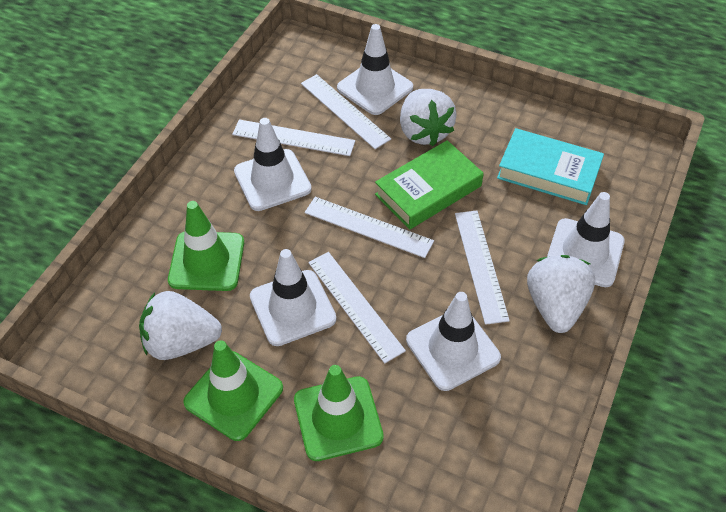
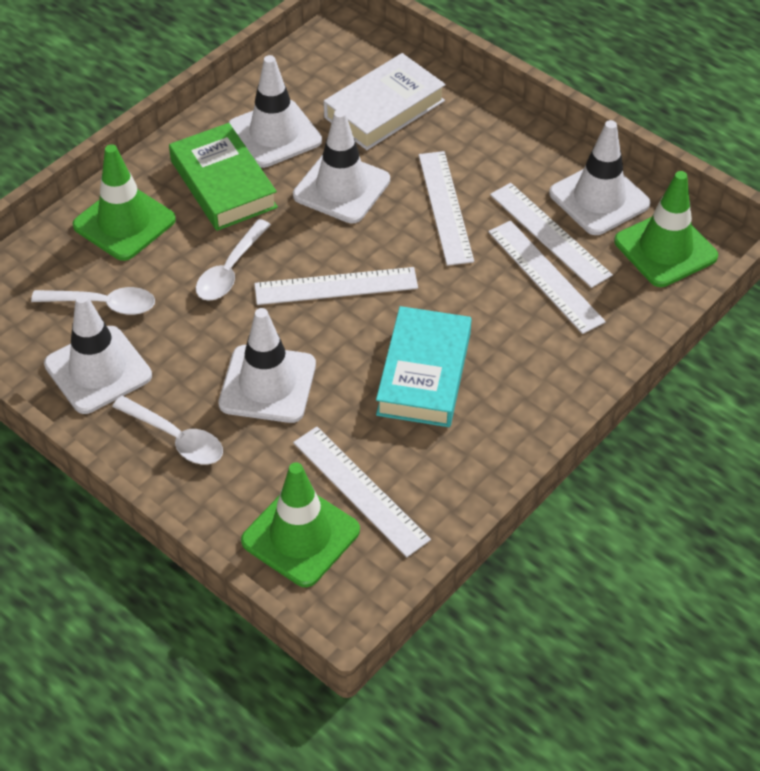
white book: 0 -> 1
white spoon: 0 -> 3
white strawberry: 3 -> 0

